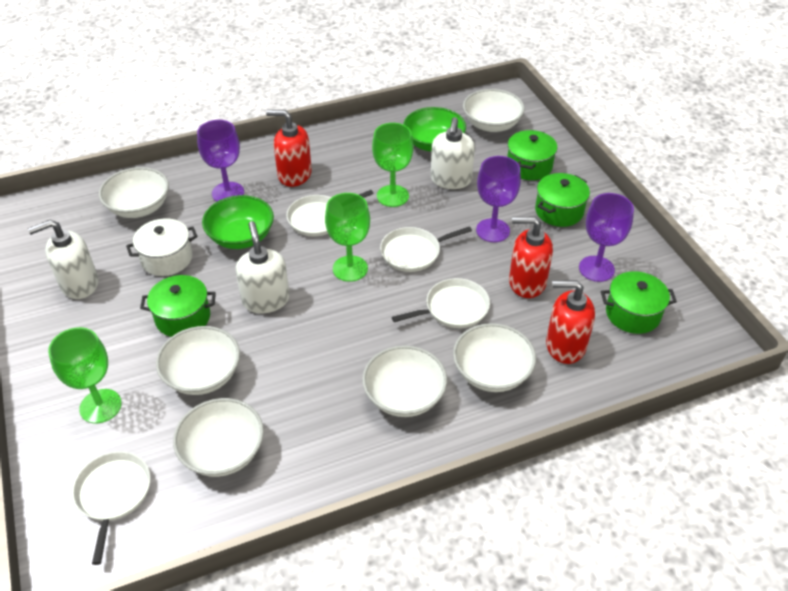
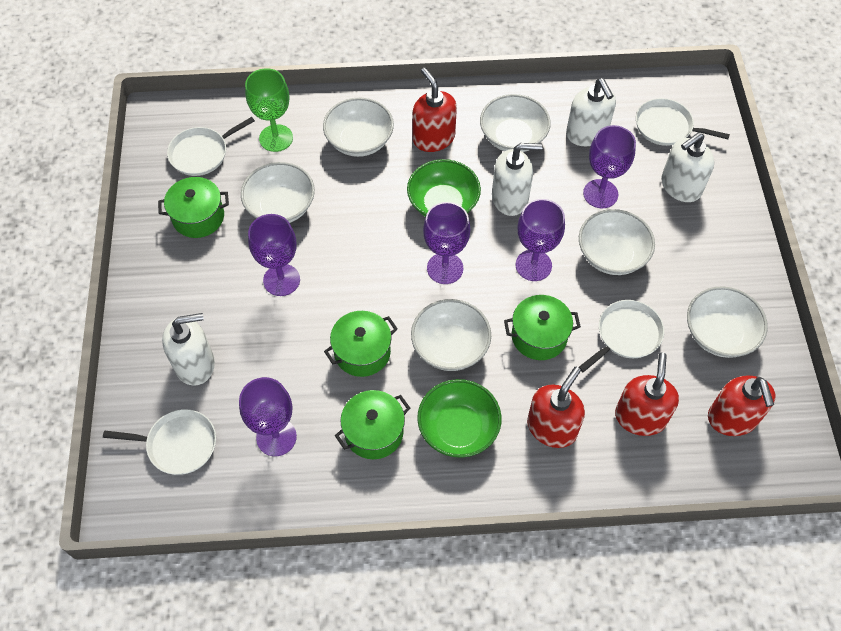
green goblet: 3 -> 1
purple goblet: 3 -> 5
red soap dispenser: 3 -> 4
white pot: 1 -> 0
white soap dispenser: 3 -> 4

